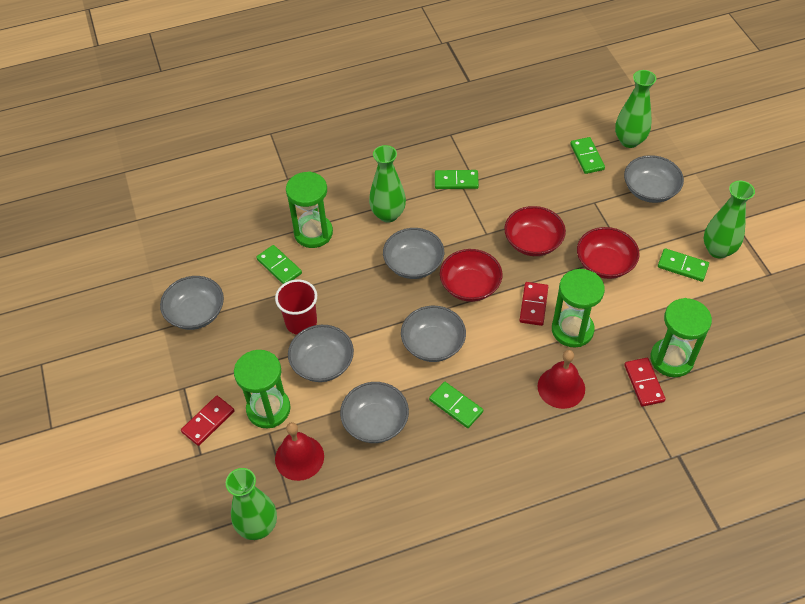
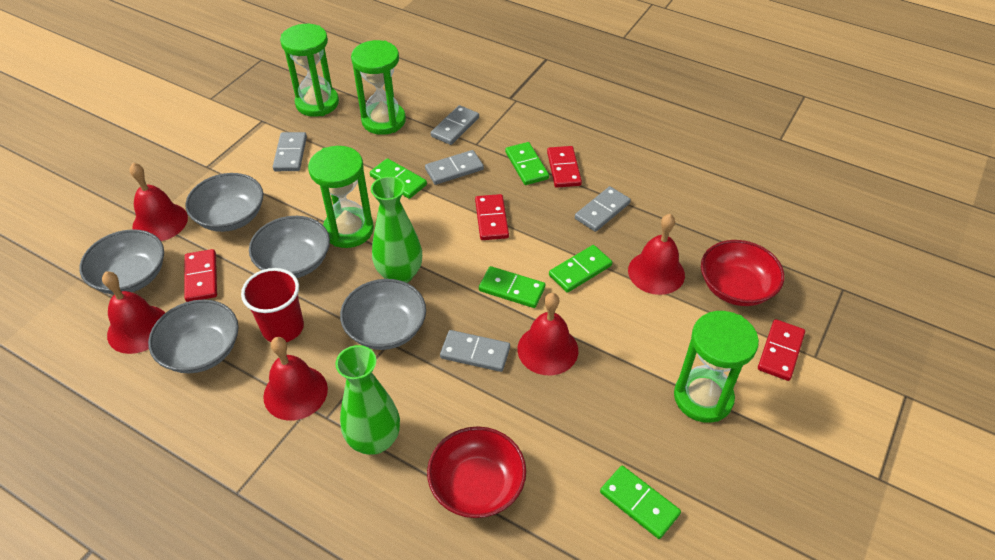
green vase: 4 -> 2
grey bowl: 6 -> 5
grey domino: 0 -> 5
red bell: 2 -> 5
red bowl: 3 -> 2
red domino: 3 -> 4

